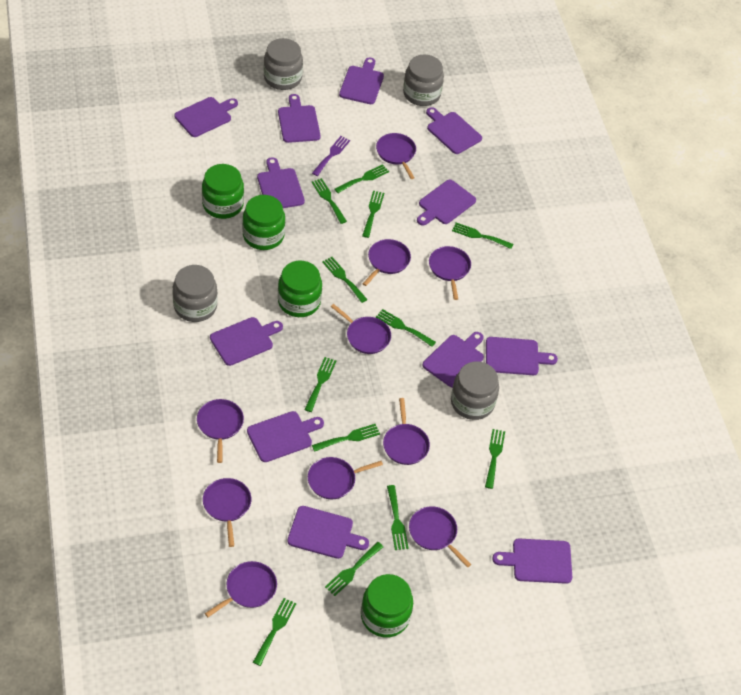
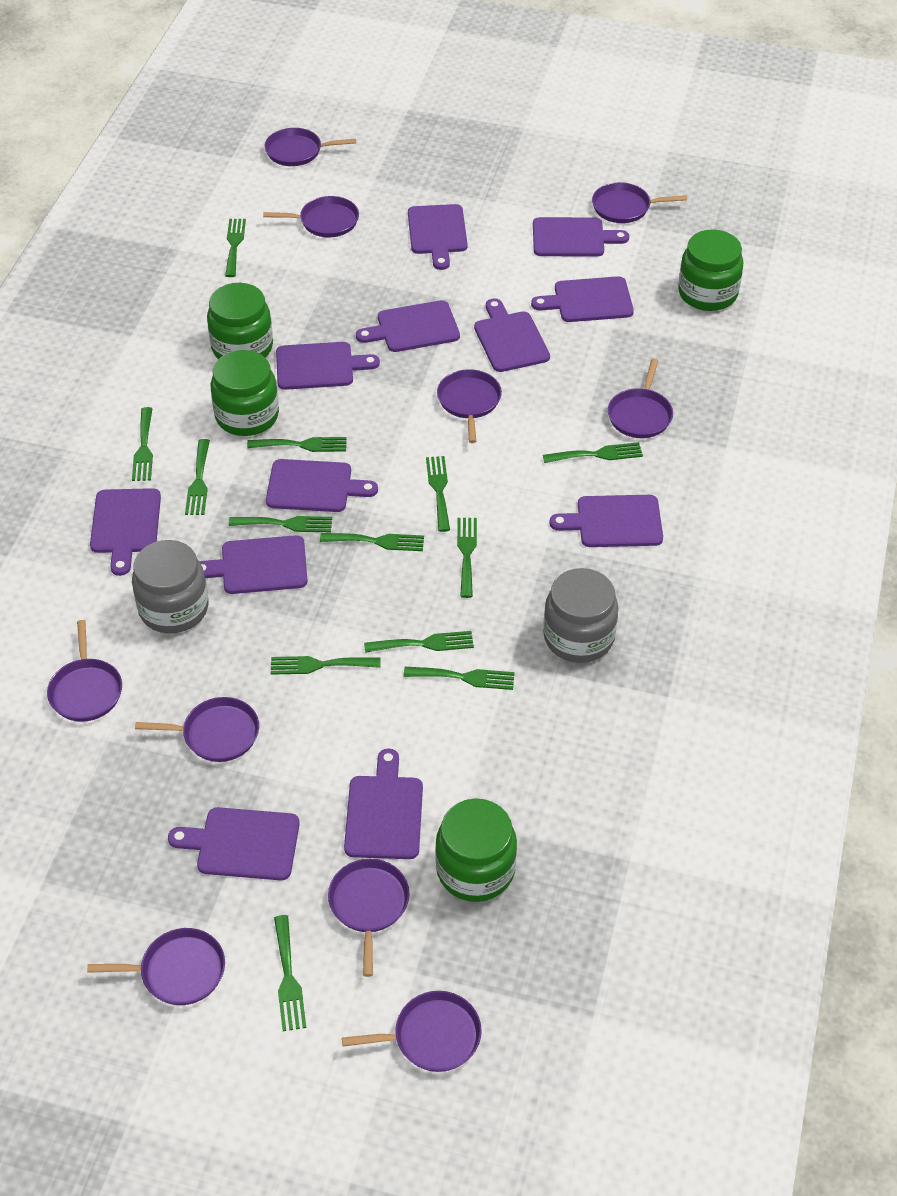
green fork: 12 -> 13
grey jar: 4 -> 2
purple fork: 1 -> 0

